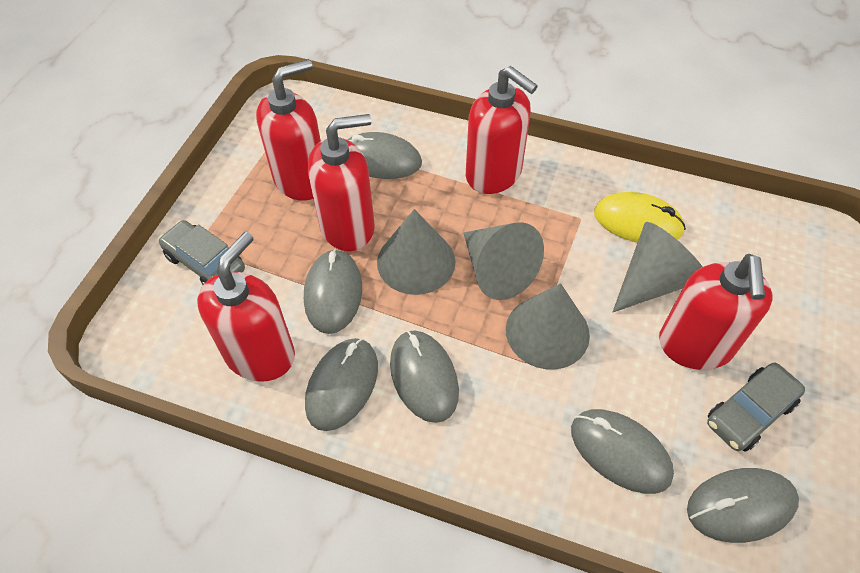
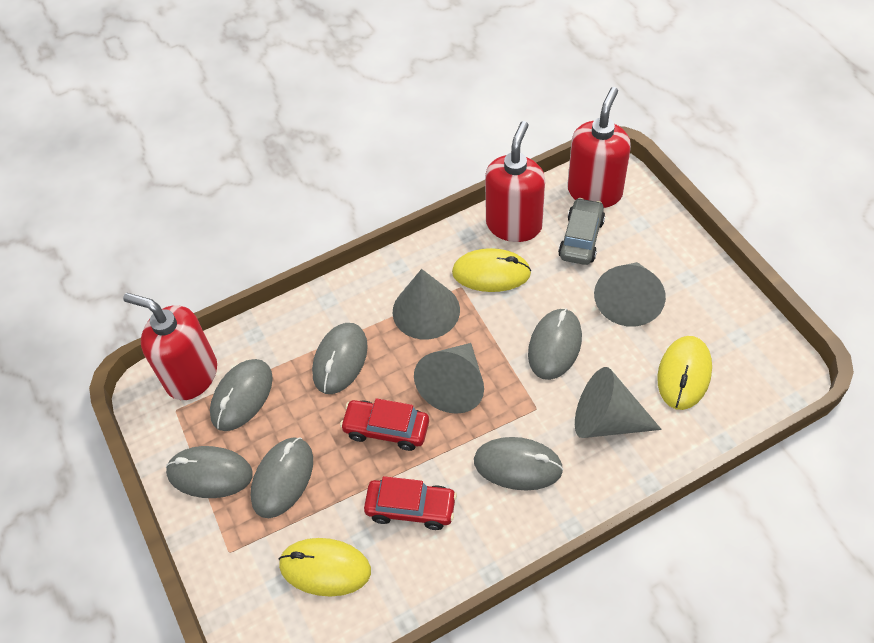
grey car: 2 -> 1
red car: 0 -> 2
red soap dispenser: 5 -> 3
yellow mouse: 1 -> 3

